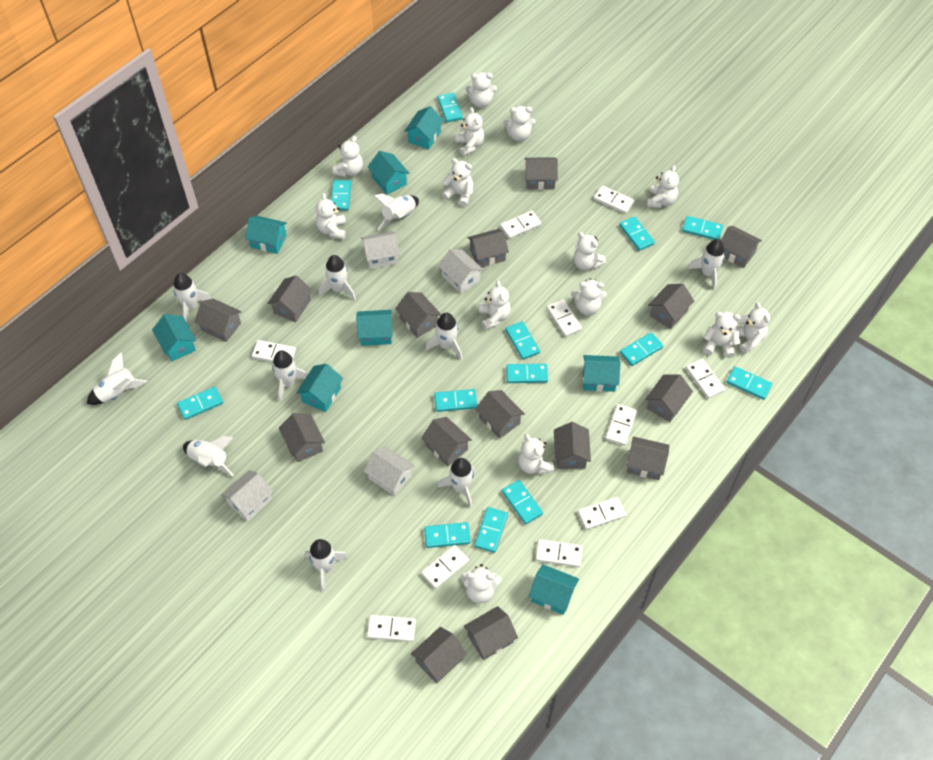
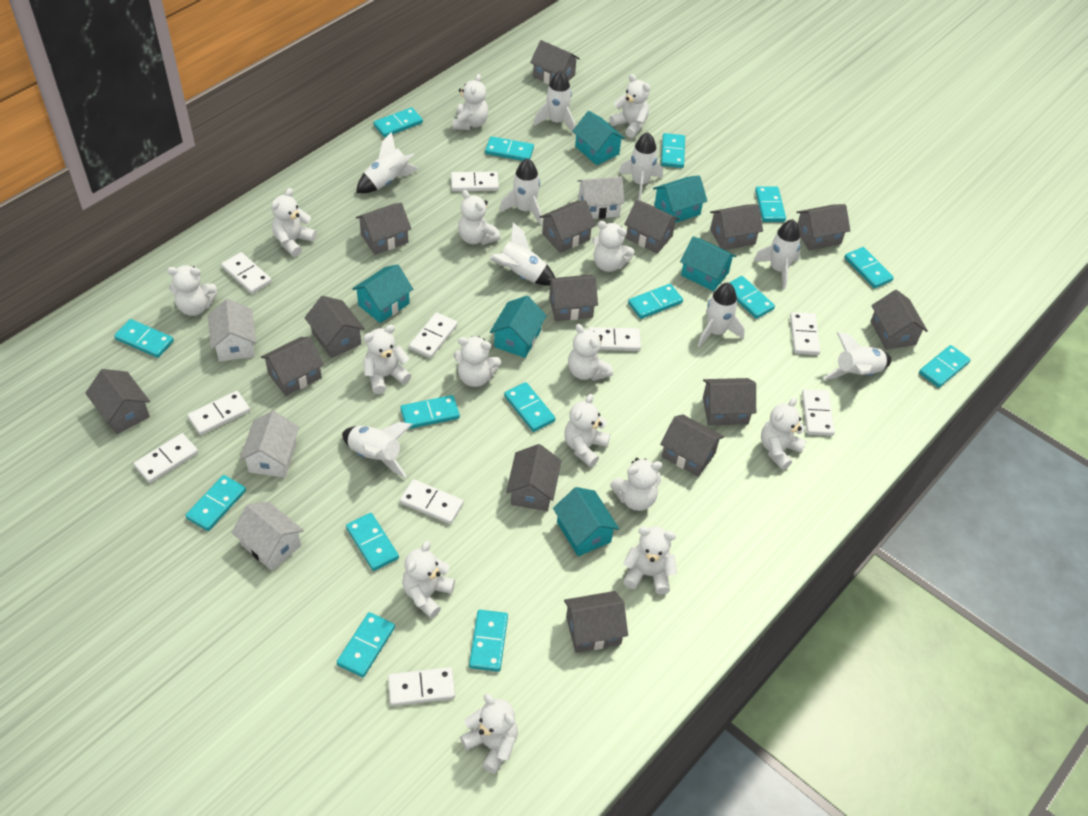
turquoise domino: 13 -> 15
turquoise house: 8 -> 6
white rocket: 10 -> 9
white teddy bear: 14 -> 15

